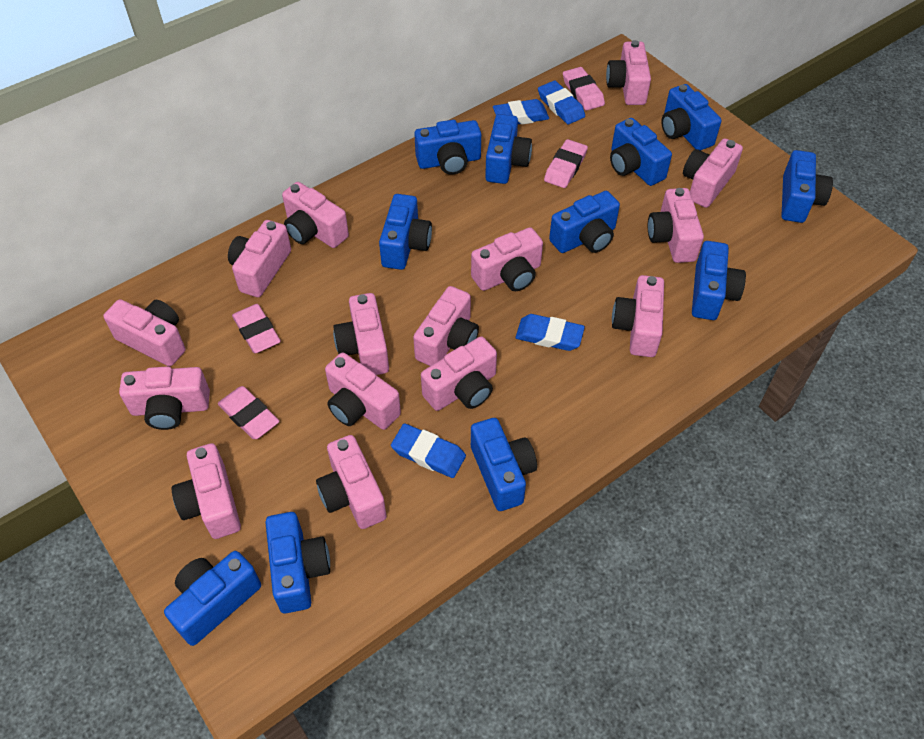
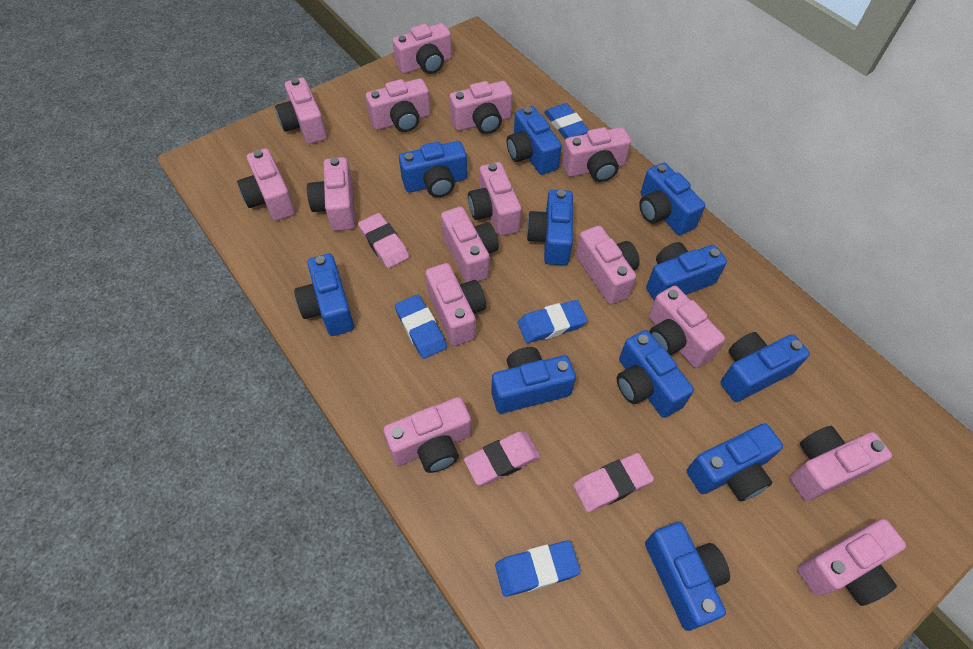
pink eraser: 4 -> 3

